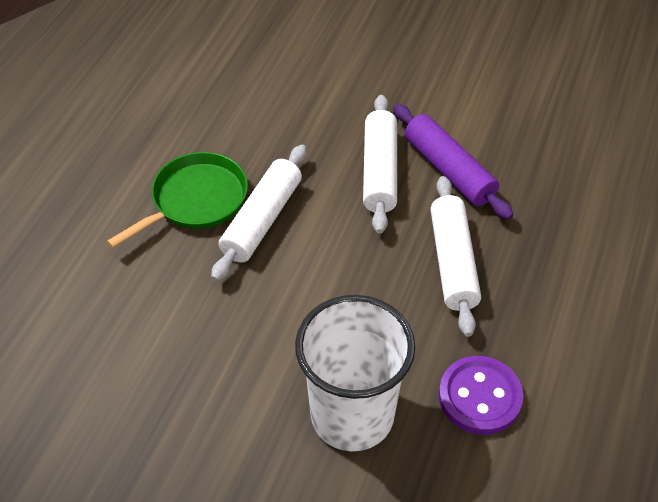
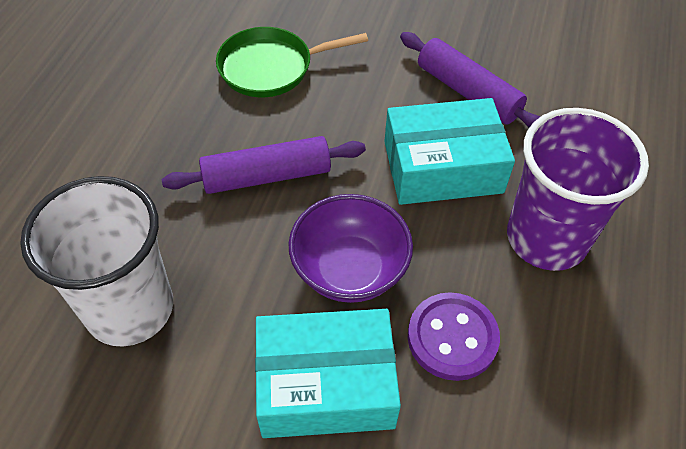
purple bowl: 0 -> 1
purple cup: 0 -> 1
purple rolling pin: 1 -> 2
turquoise box: 0 -> 2
white rolling pin: 3 -> 0

